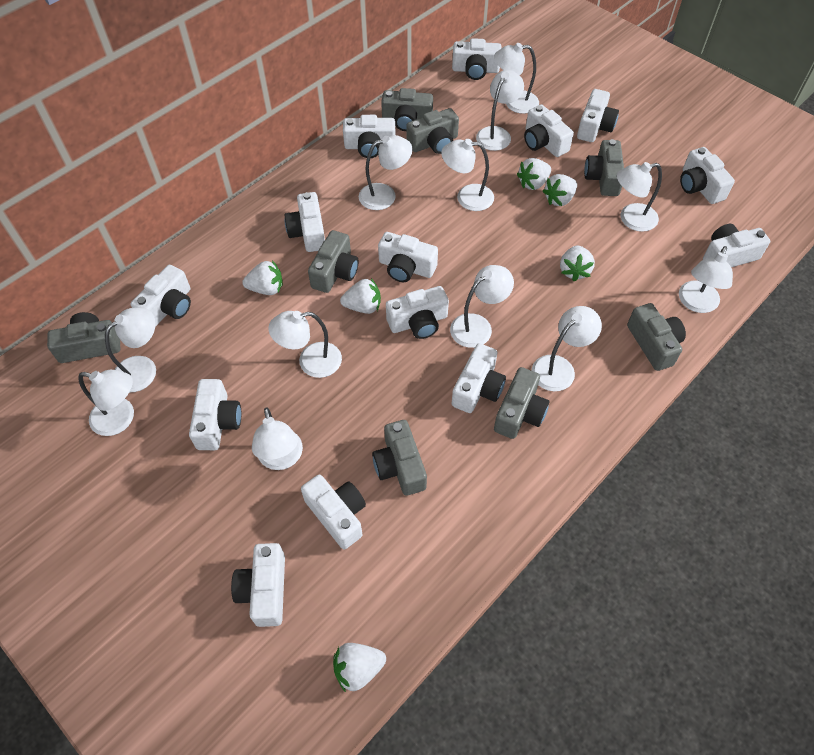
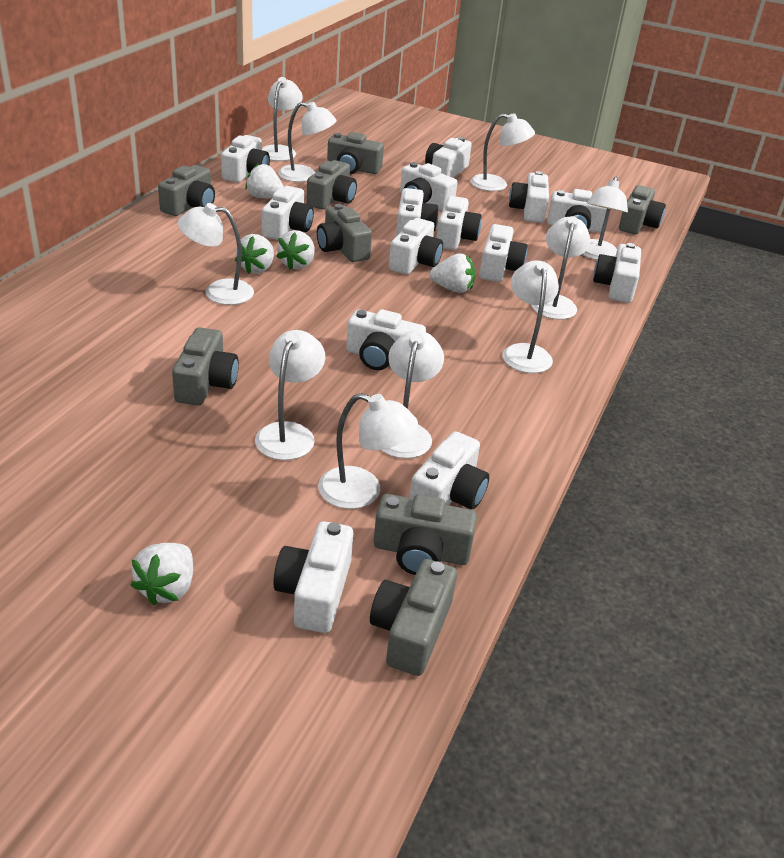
white lamp: 12 -> 10
white strawberry: 6 -> 5

